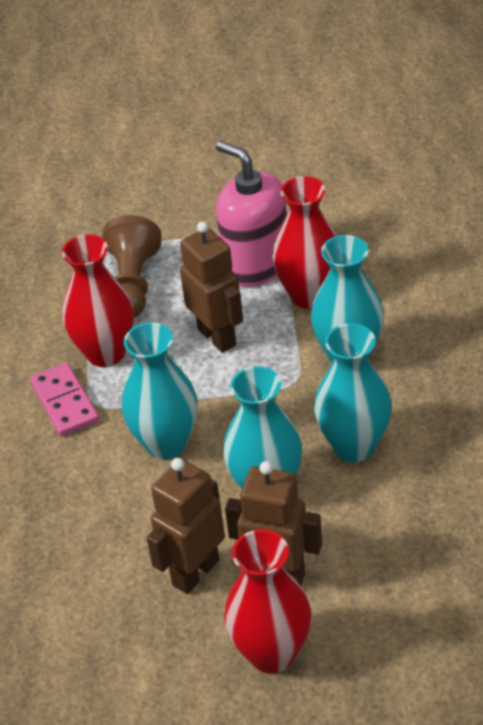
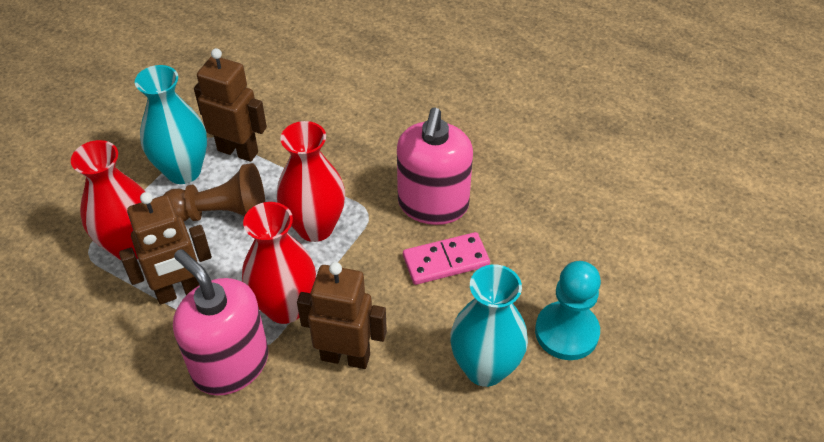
pink soap dispenser: 1 -> 2
turquoise pawn: 0 -> 1
turquoise vase: 4 -> 2

